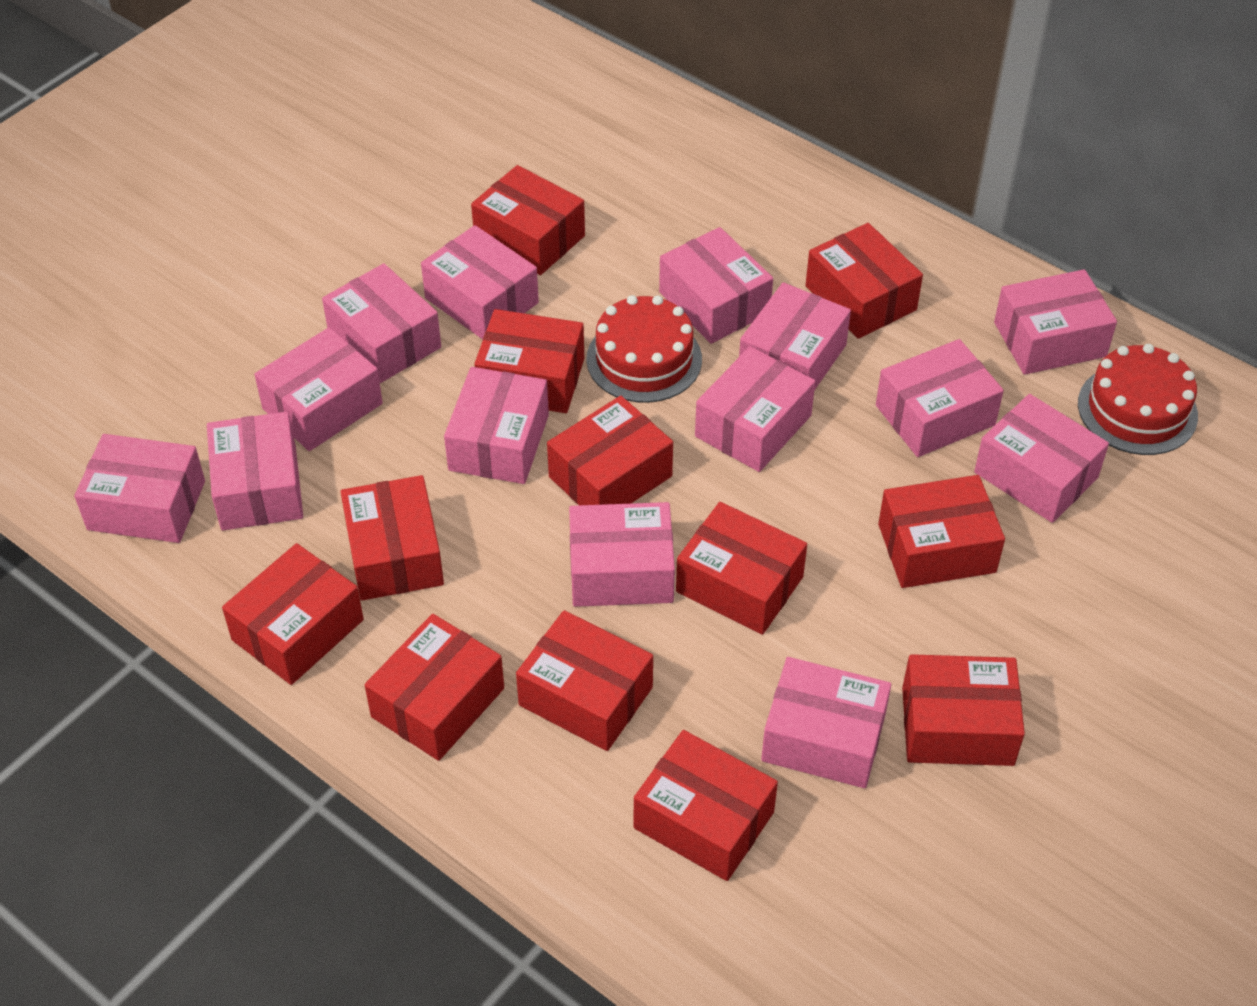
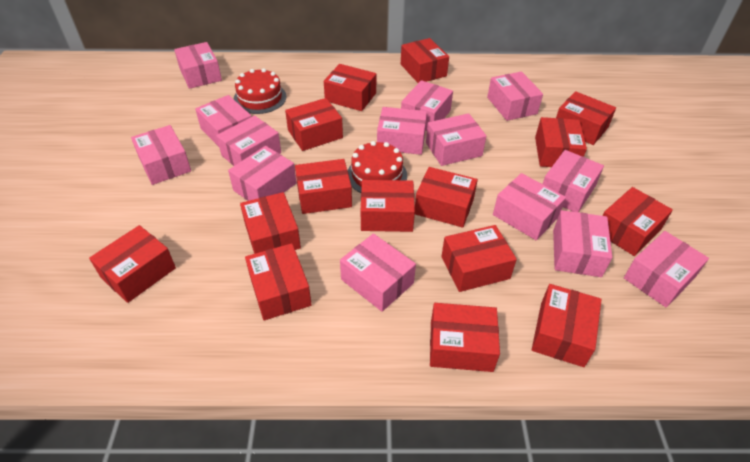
red box: 12 -> 15

